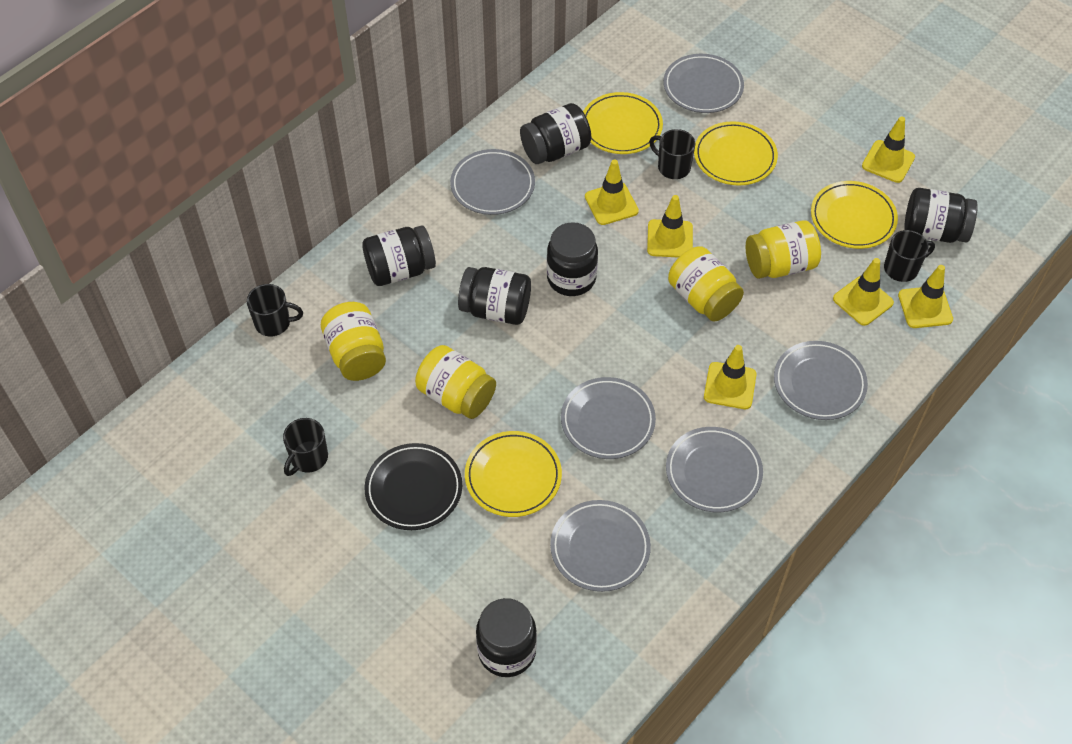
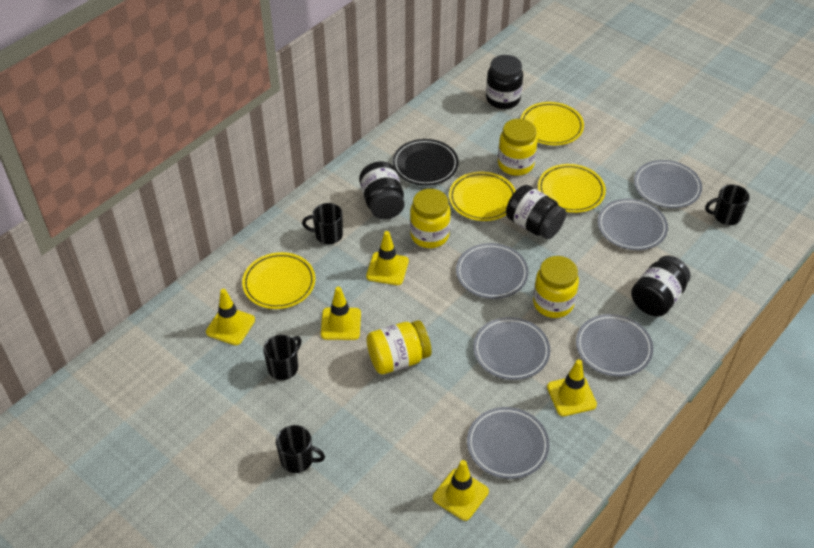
black jar: 6 -> 4
yellow traffic cone: 6 -> 5

